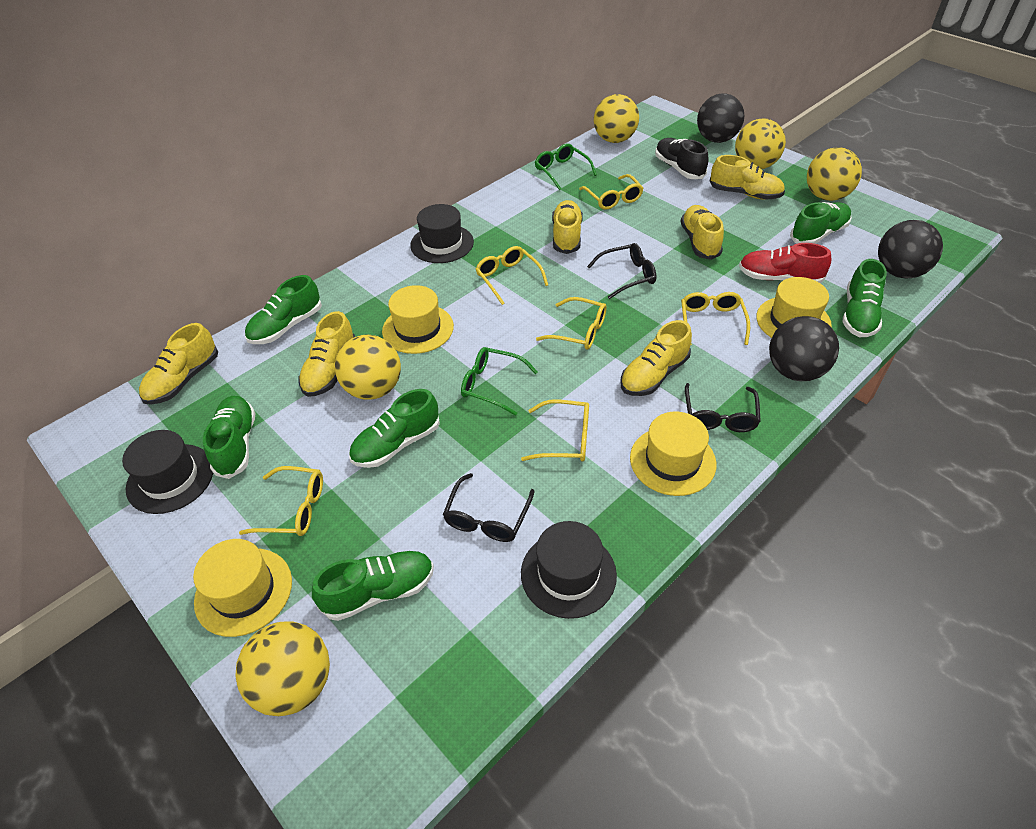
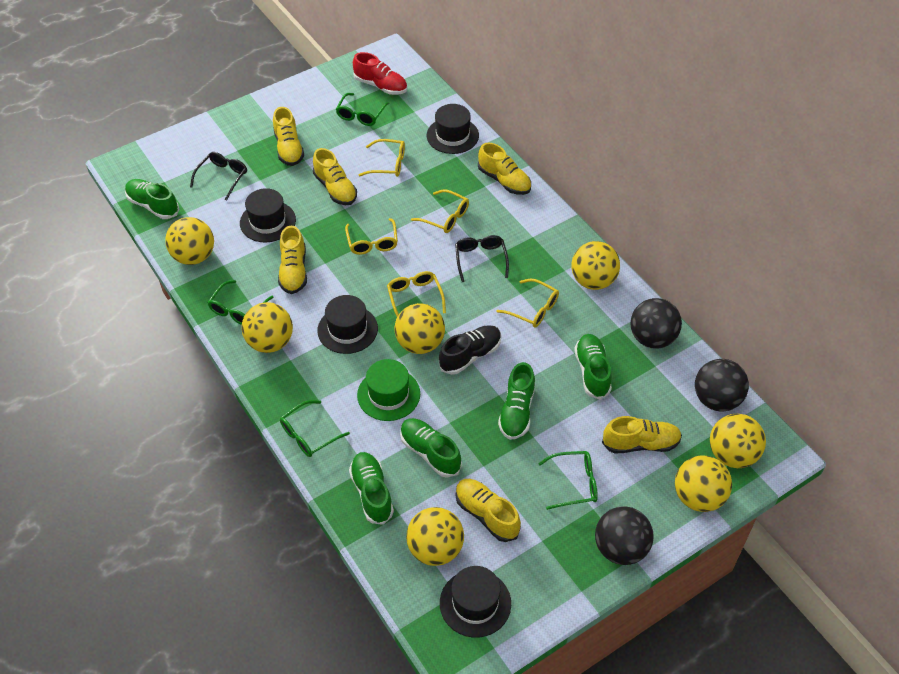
black glasses: 3 -> 2
black hat: 3 -> 4
green glasses: 2 -> 4
green hat: 0 -> 1
green shoe: 6 -> 5
yellow ball: 5 -> 7
yellow glasses: 6 -> 5
yellow hat: 4 -> 0

